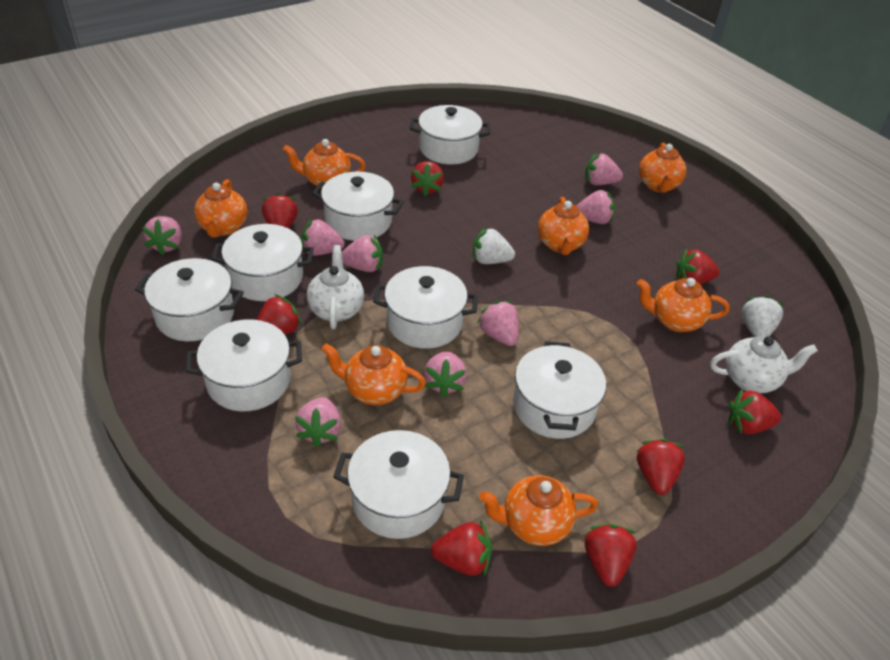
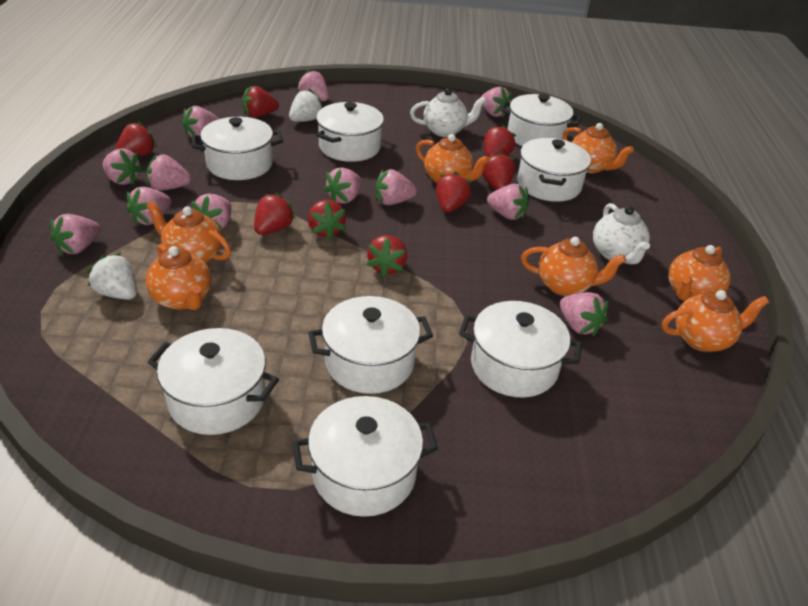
pink strawberry: 8 -> 12

